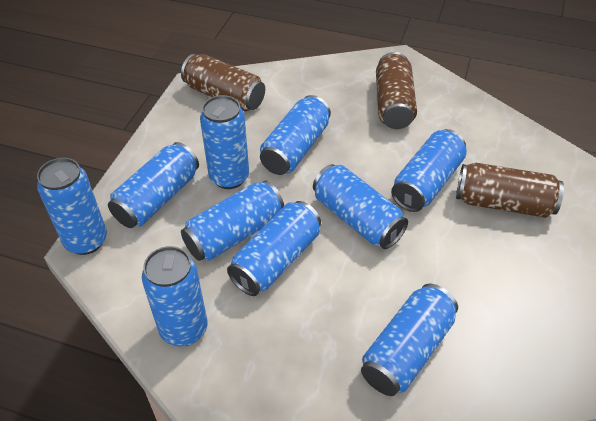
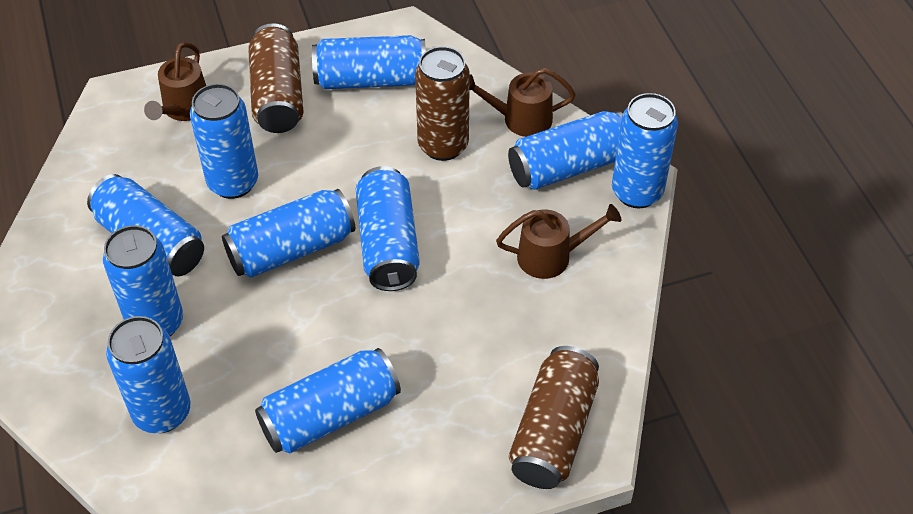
brown watering can: 0 -> 3

